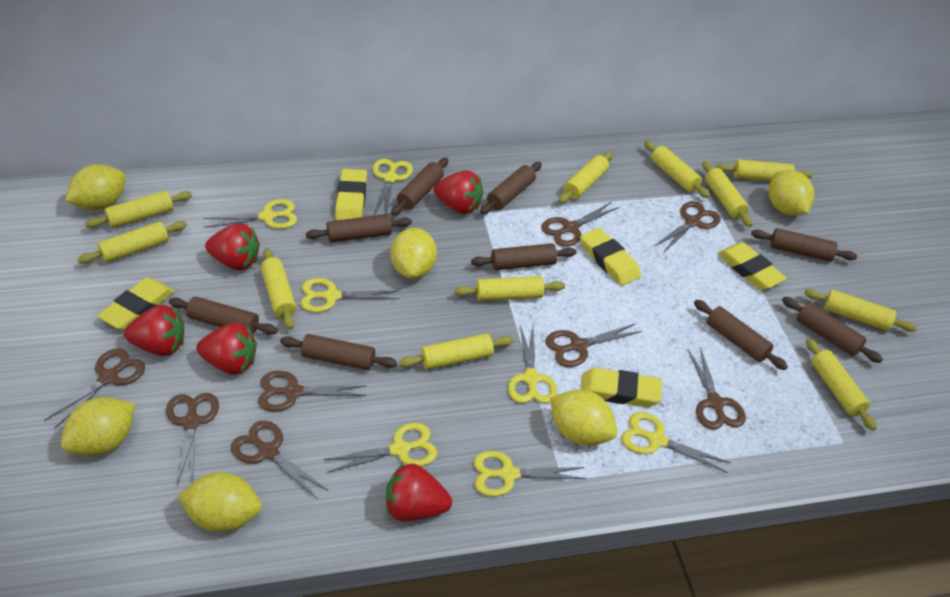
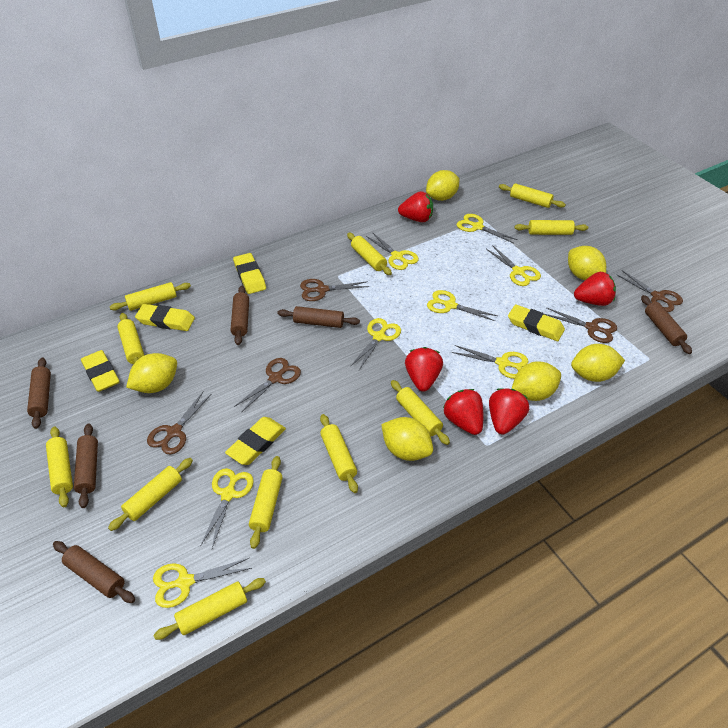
brown rolling pin: 9 -> 6
brown scissors: 8 -> 5
yellow scissors: 7 -> 8

